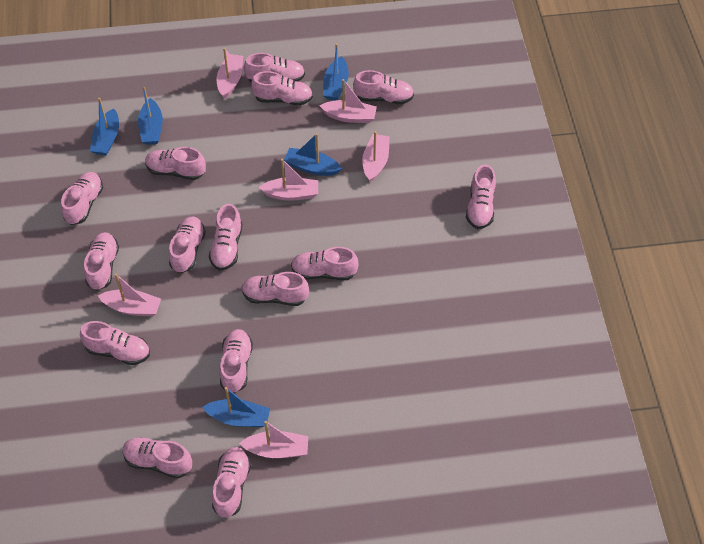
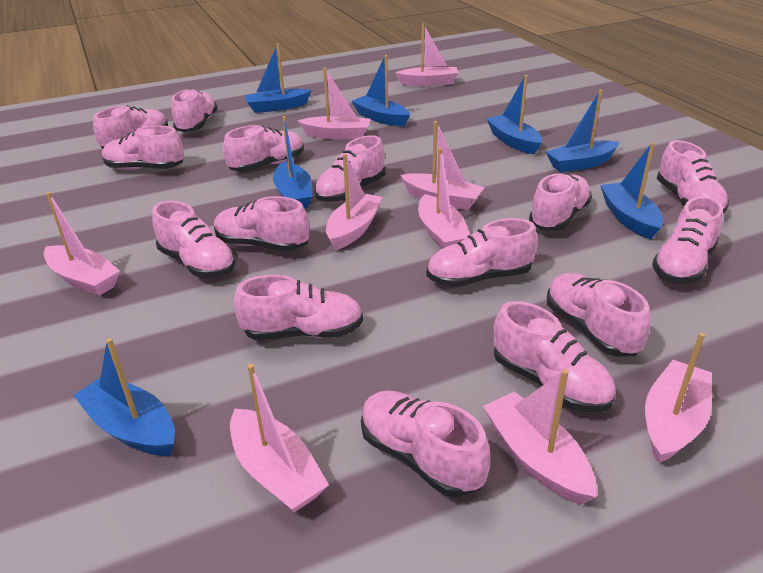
blue boat: 5 -> 7
pink boat: 6 -> 9

